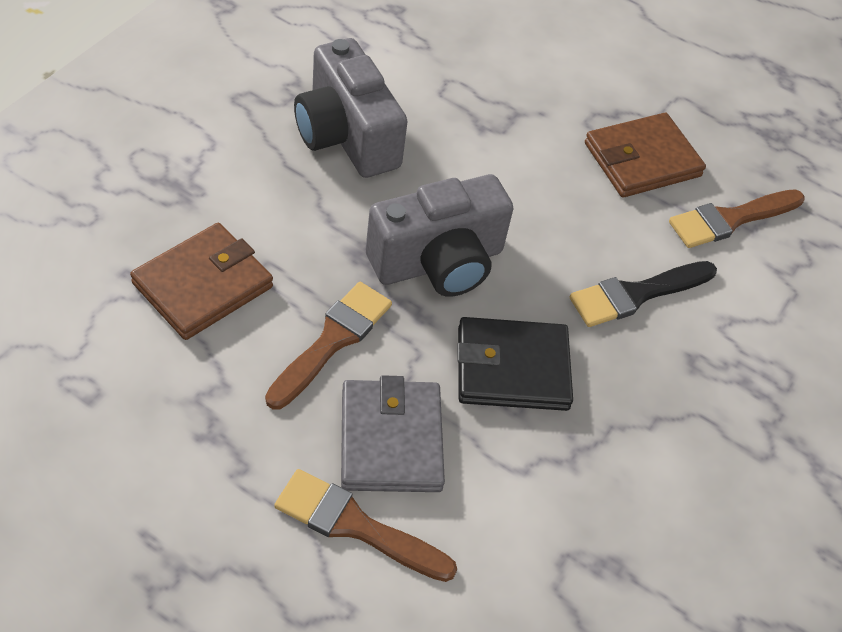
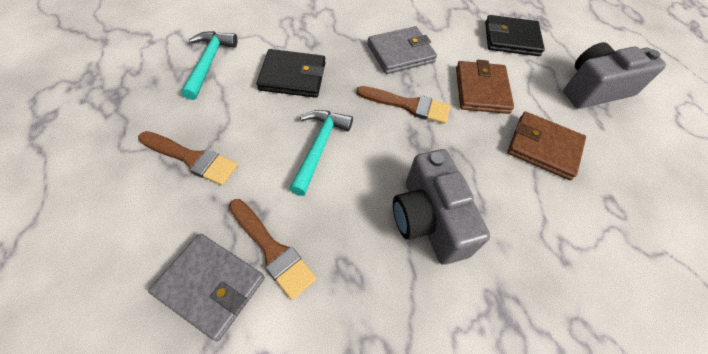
black brush: 1 -> 0
black wallet: 1 -> 2
grey wallet: 1 -> 2
turquoise hammer: 0 -> 2

